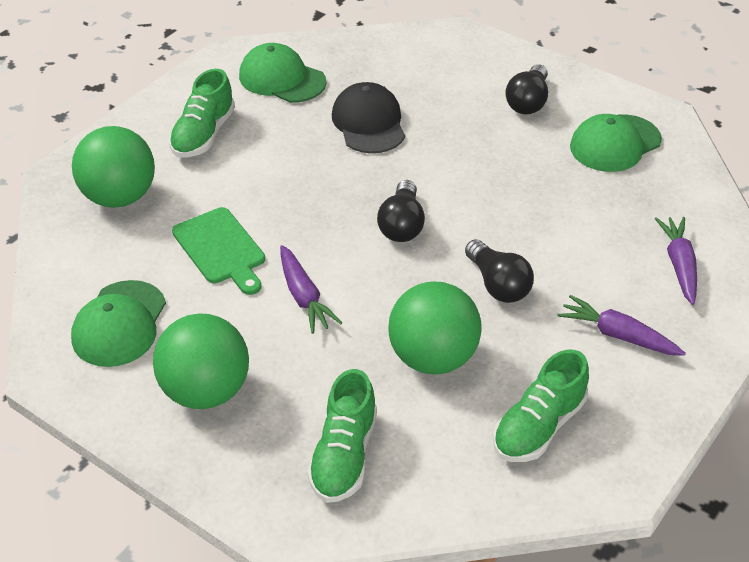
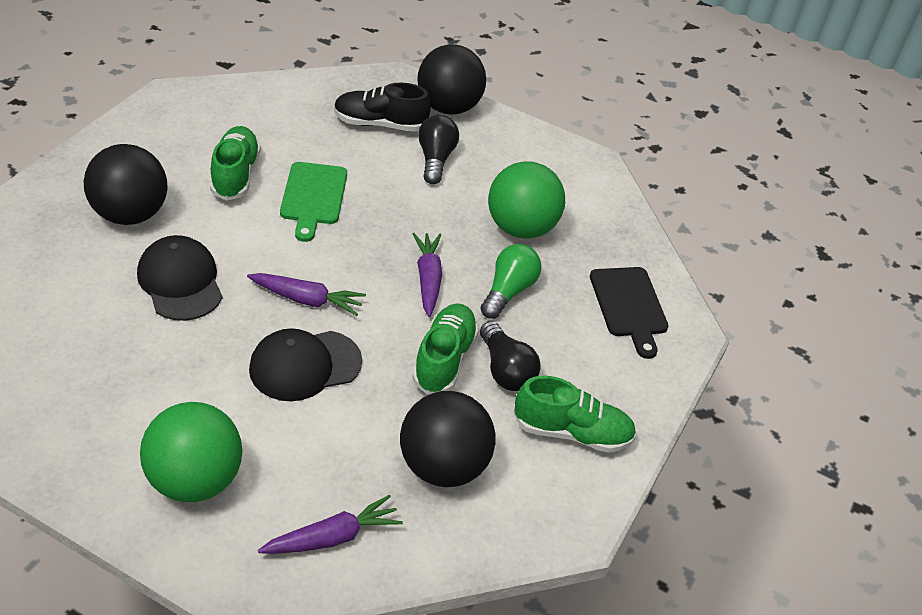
black ball: 0 -> 3
black cap: 1 -> 2
black cutting board: 0 -> 1
black light bulb: 3 -> 2
black shoe: 0 -> 1
green ball: 3 -> 2
green cap: 3 -> 0
green light bulb: 0 -> 1

